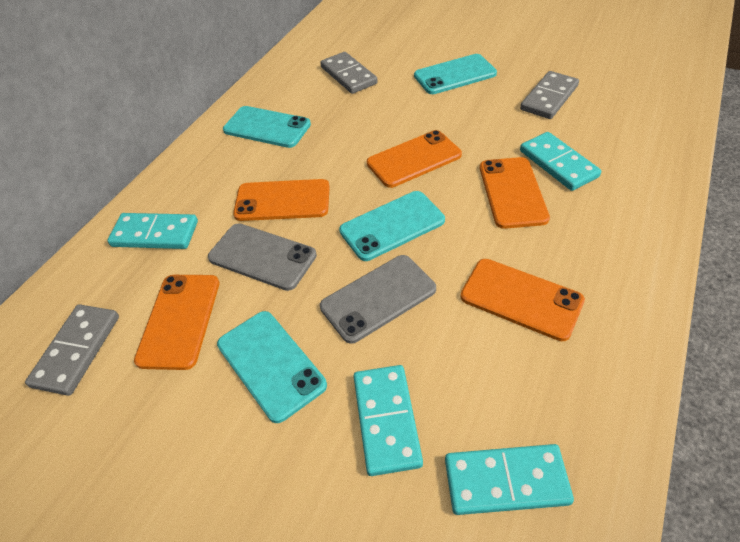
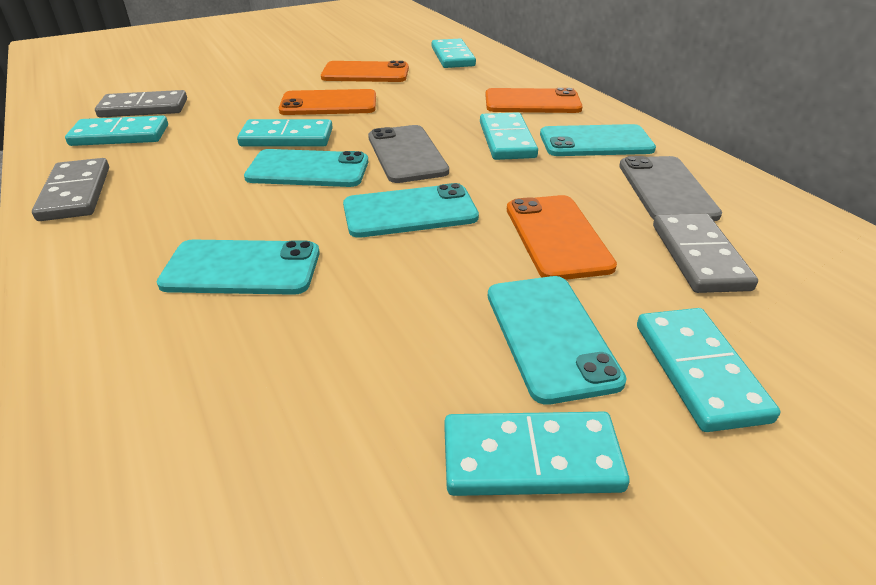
orange phone: 5 -> 4
turquoise domino: 4 -> 6
turquoise phone: 4 -> 5

